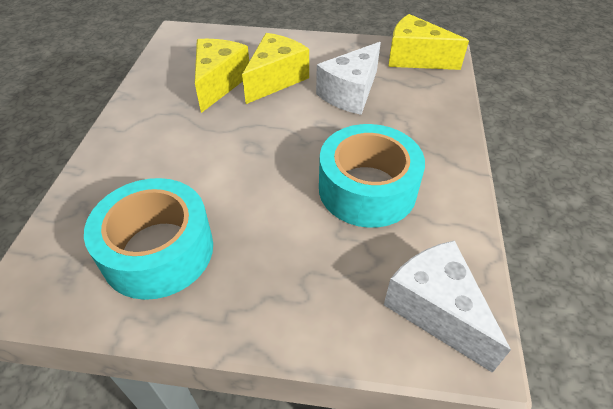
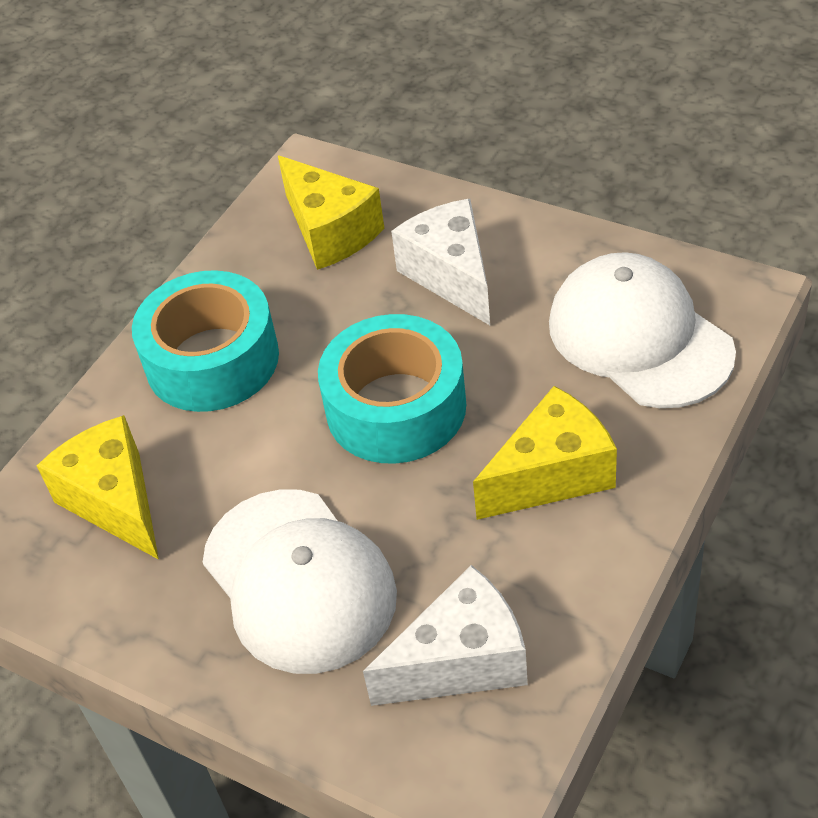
white cap: 0 -> 2

